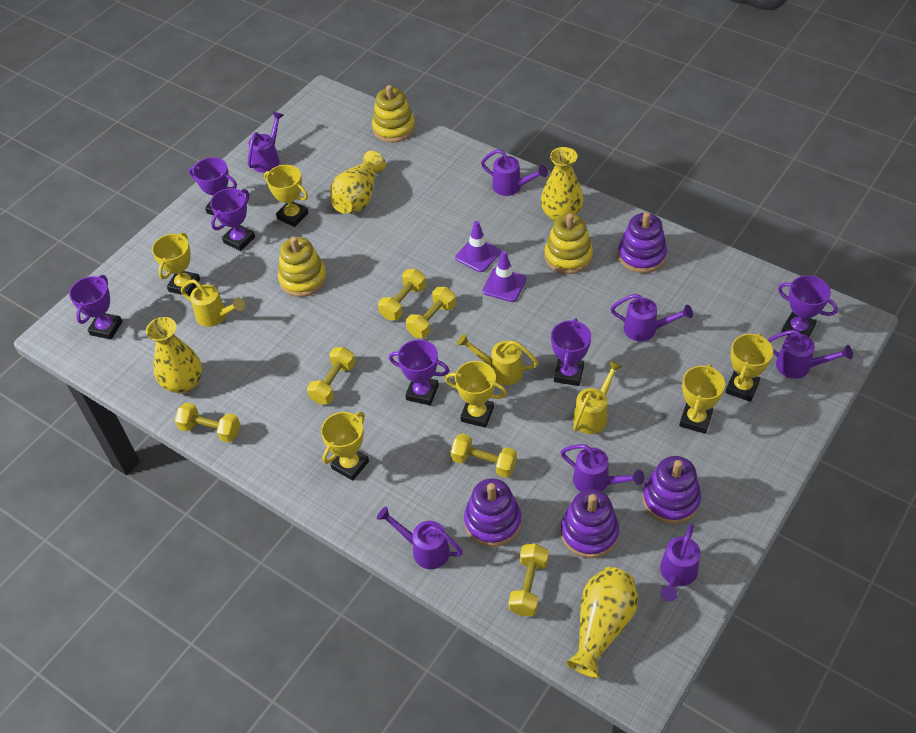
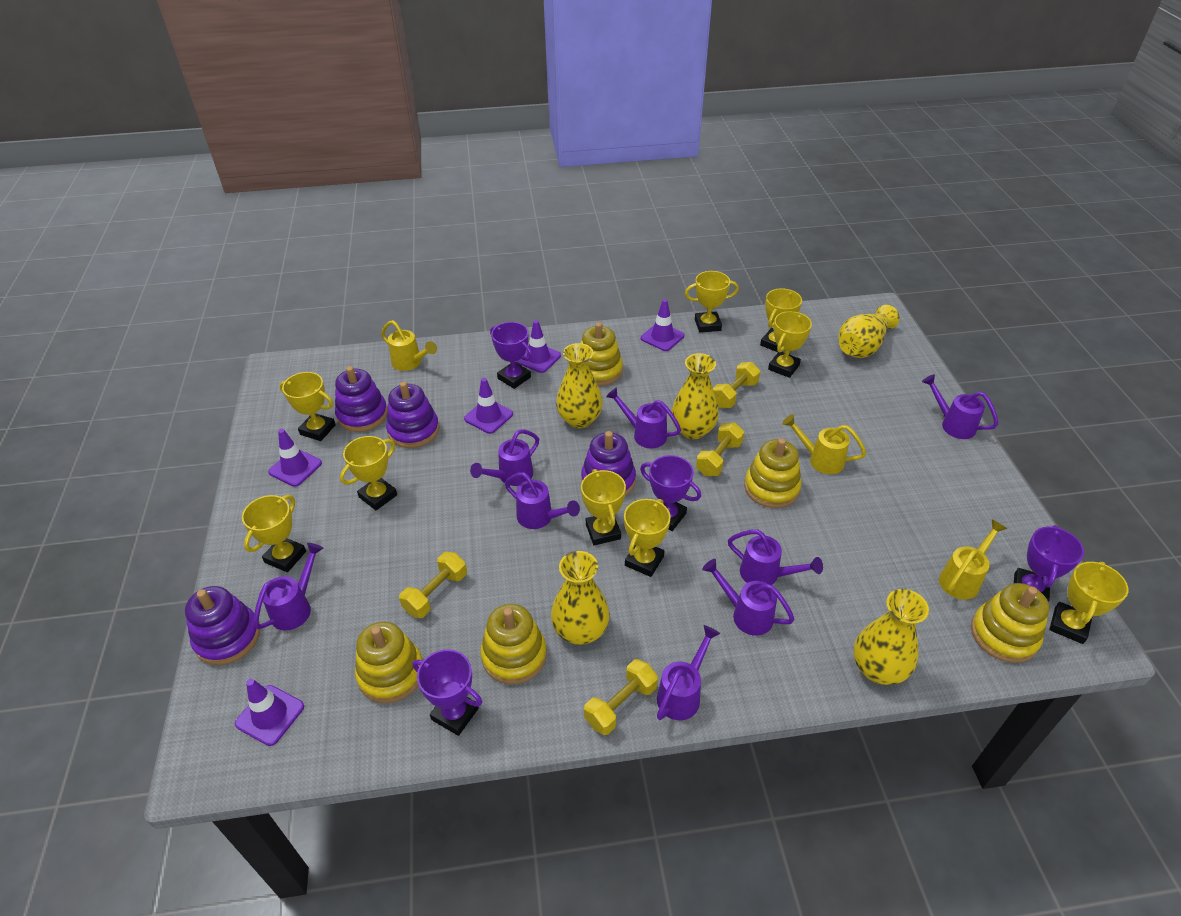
purple traffic cone: 2 -> 5
purple trophy: 6 -> 4
purple watering can: 7 -> 8
yellow dumbbell: 6 -> 4
yellow stacking toy: 3 -> 5
yellow trophy: 6 -> 9
yellow vase: 4 -> 5

